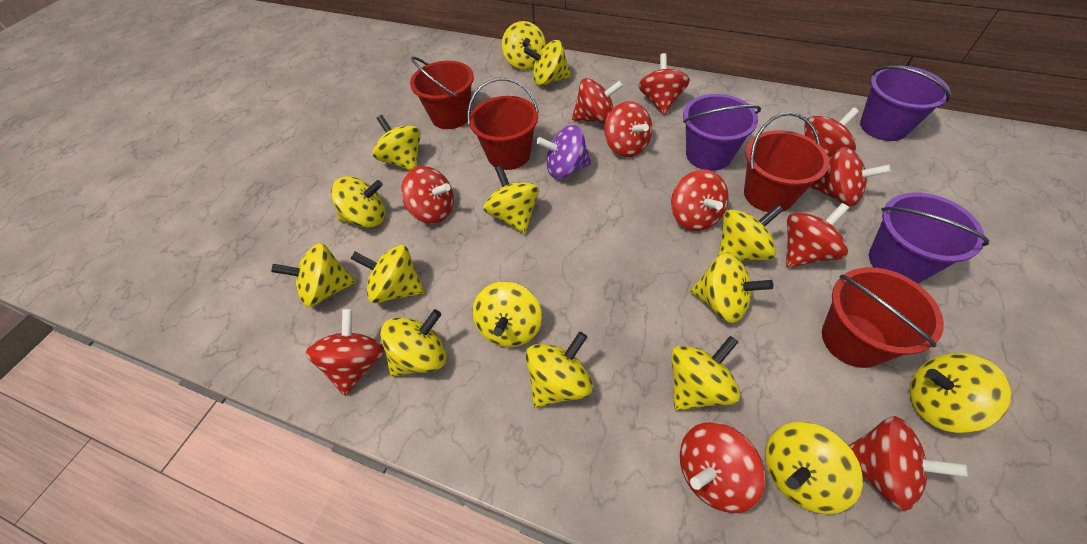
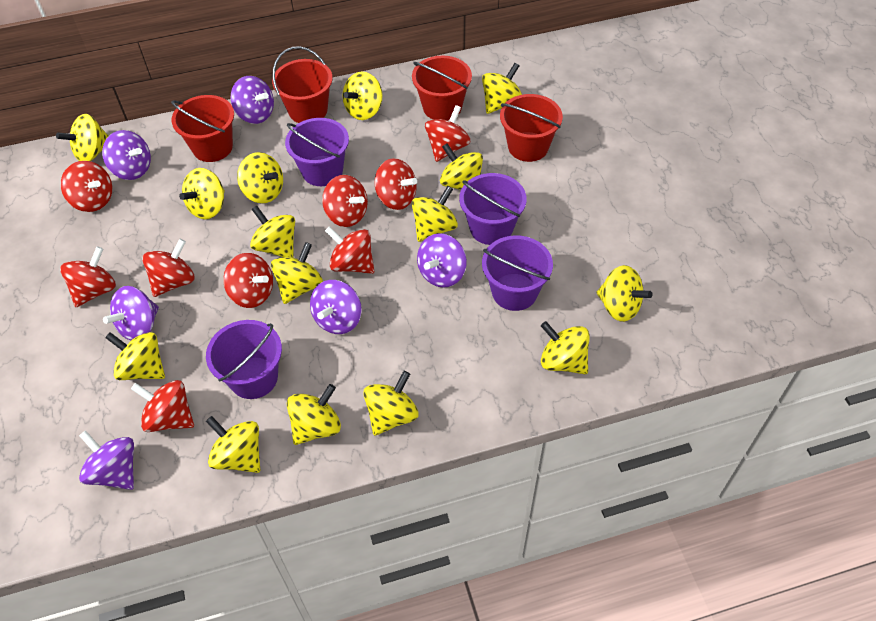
purple bucket: 3 -> 4
purple spinning top: 1 -> 6
red spinning top: 11 -> 9

